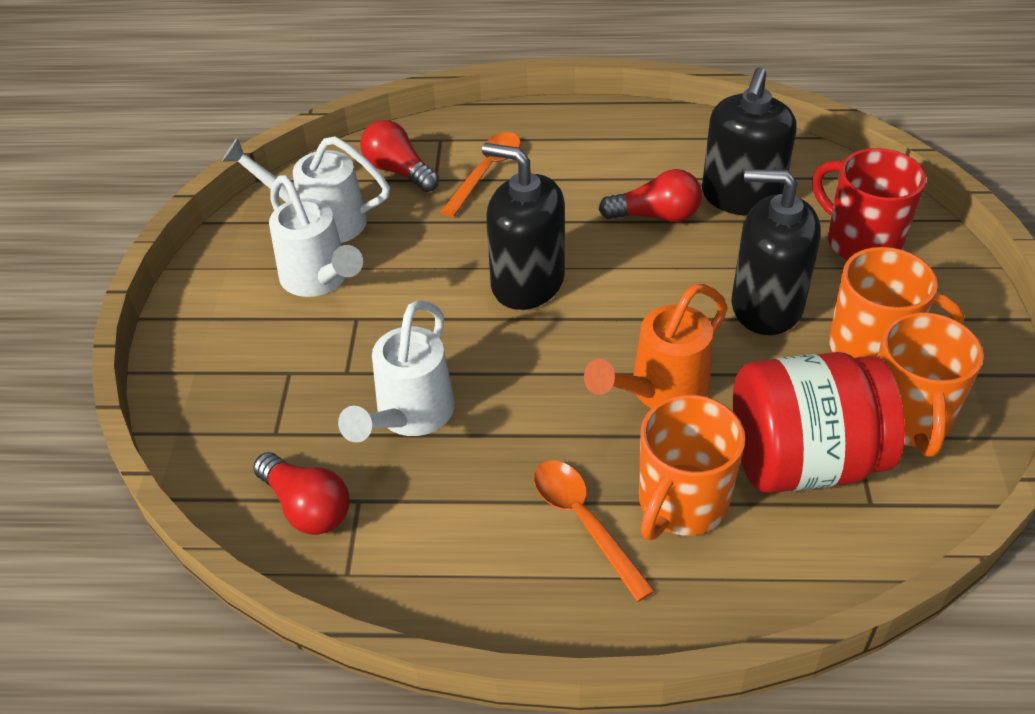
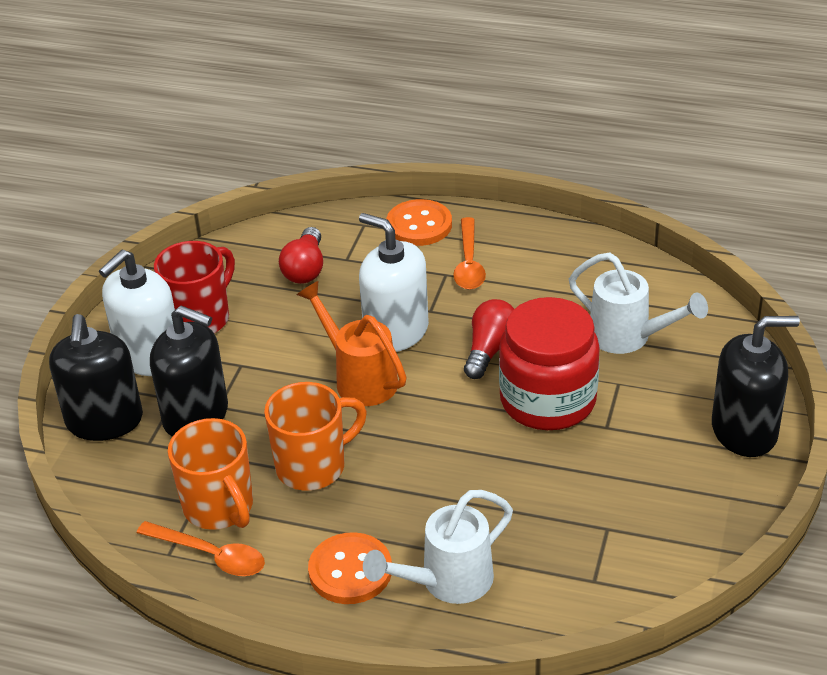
orange button: 0 -> 2
orange mug: 3 -> 2
red light bulb: 3 -> 2
white soap dispenser: 0 -> 2
white watering can: 3 -> 2

